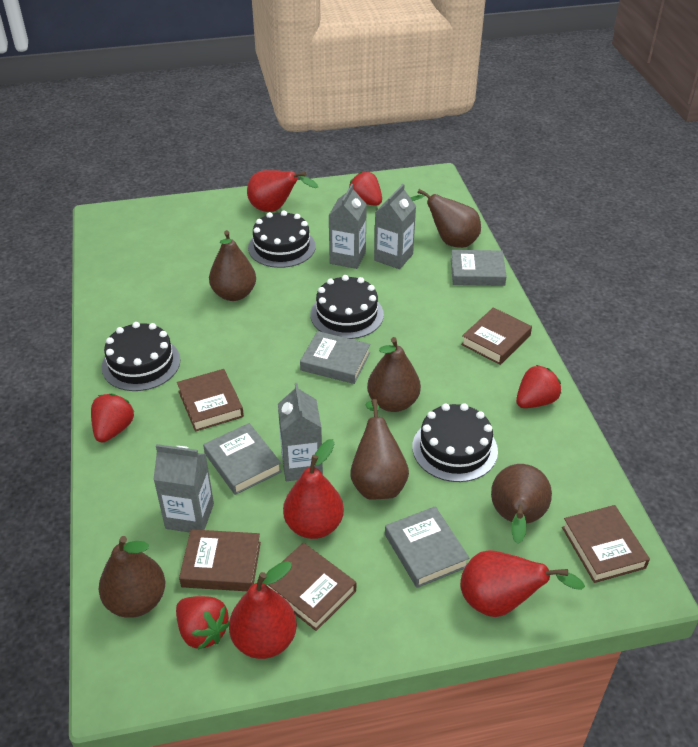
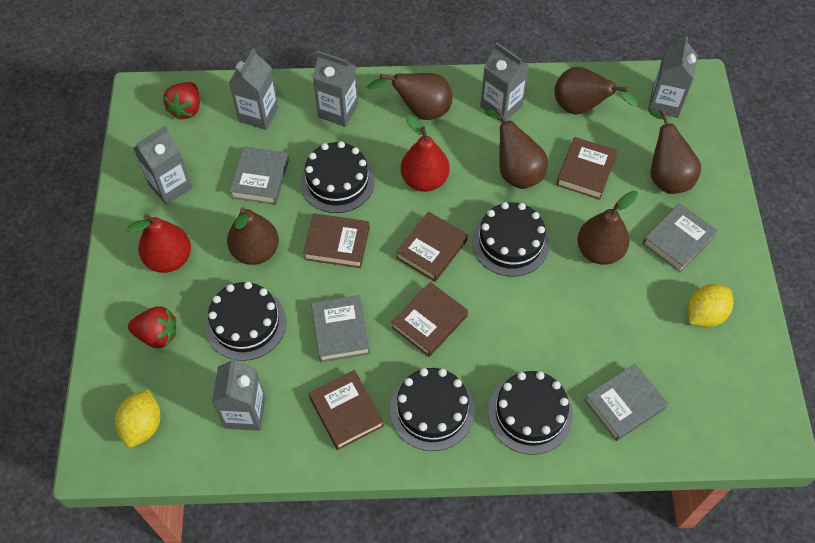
black cake: 4 -> 5
grey carton: 4 -> 6
red pear: 4 -> 2
red strawberry: 4 -> 2
yellow lemon: 0 -> 2

